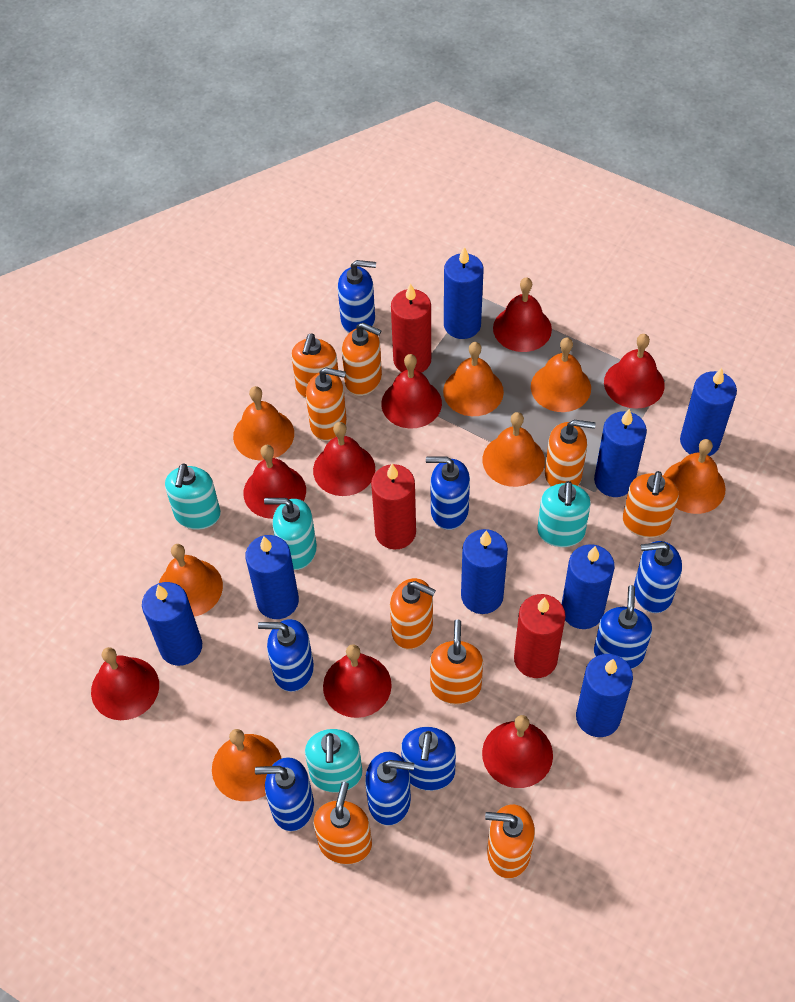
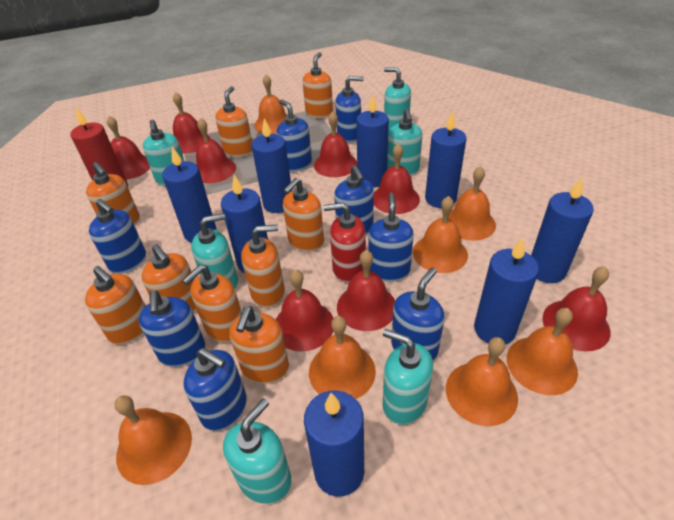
red candle: 3 -> 1
red soap dispenser: 0 -> 1
turquoise soap dispenser: 4 -> 6

